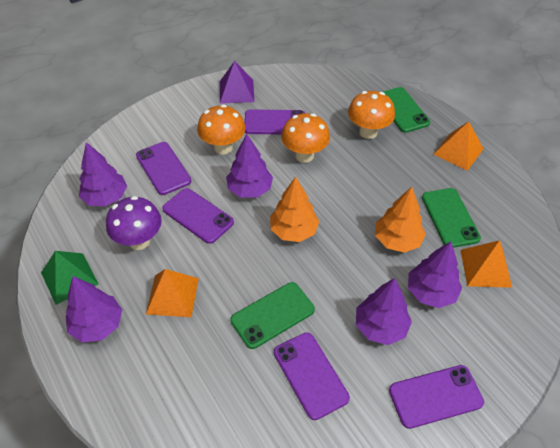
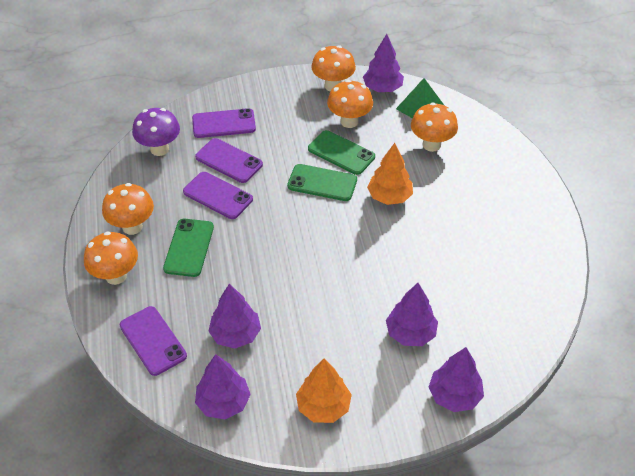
orange mushroom: 3 -> 5
orange pyramid: 3 -> 0
purple phone: 5 -> 4
purple pyramid: 1 -> 0

